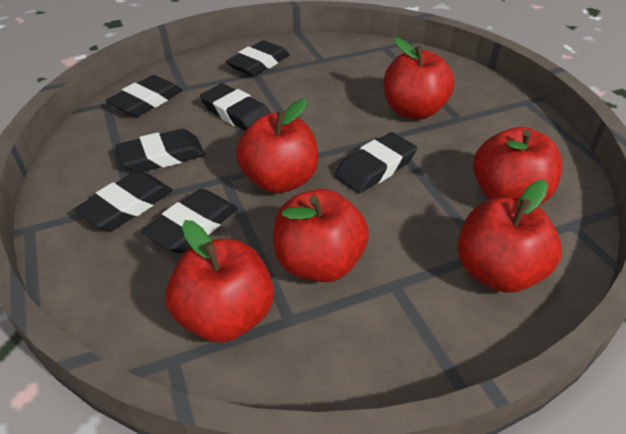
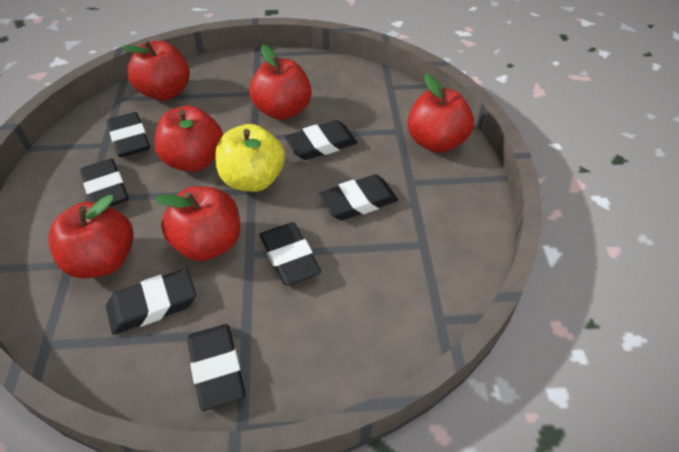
yellow apple: 0 -> 1

